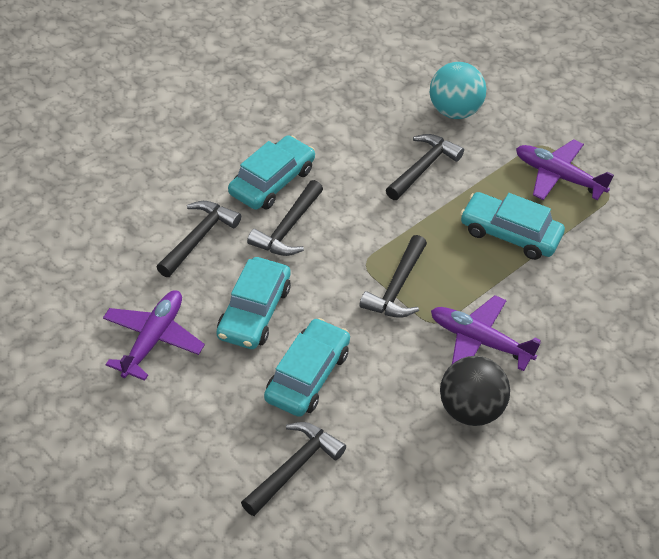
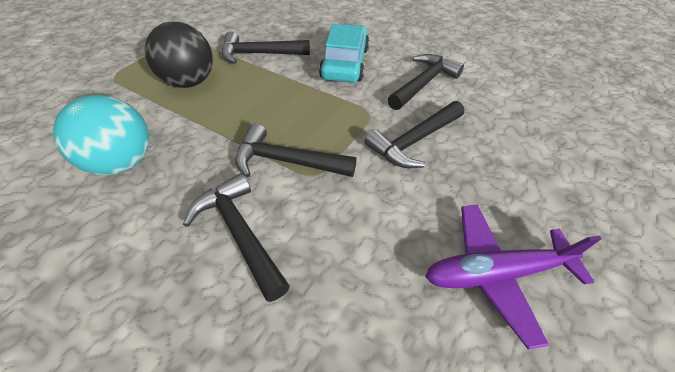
purple plane: 3 -> 1
turquoise car: 4 -> 1

